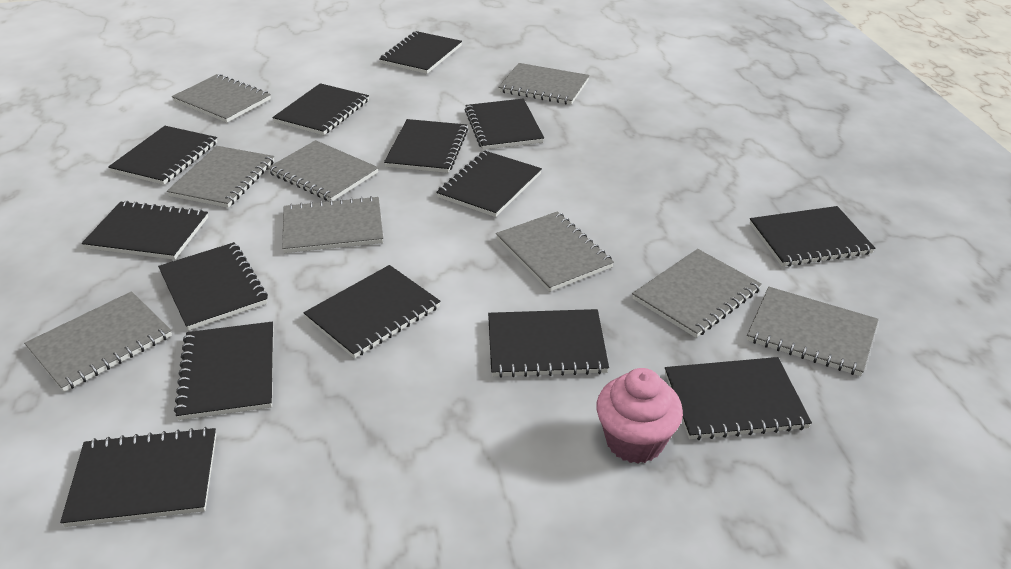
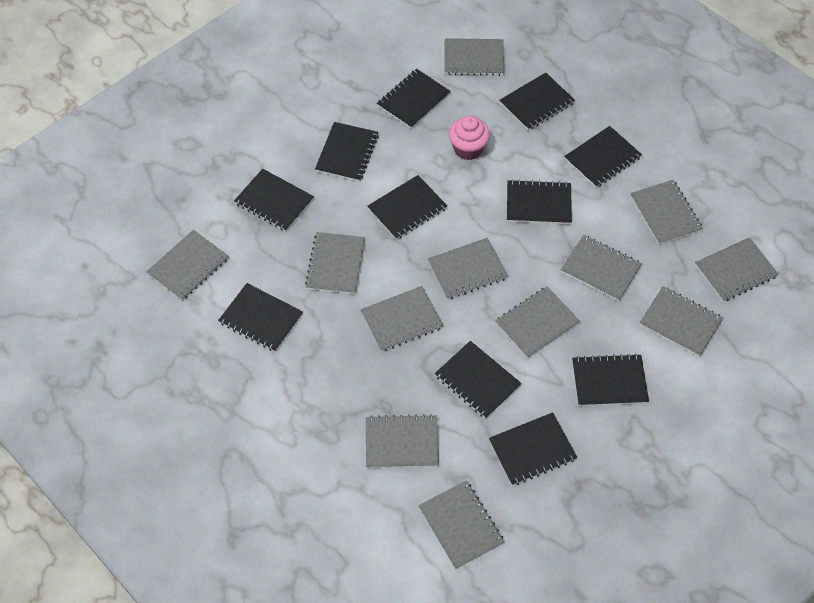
black notebook: 14 -> 11
grey notebook: 9 -> 12

